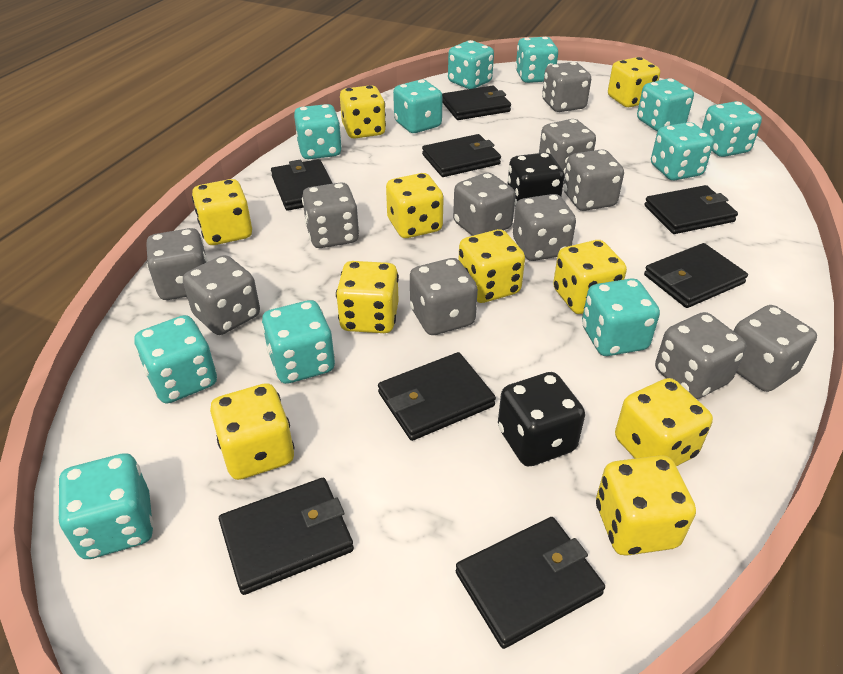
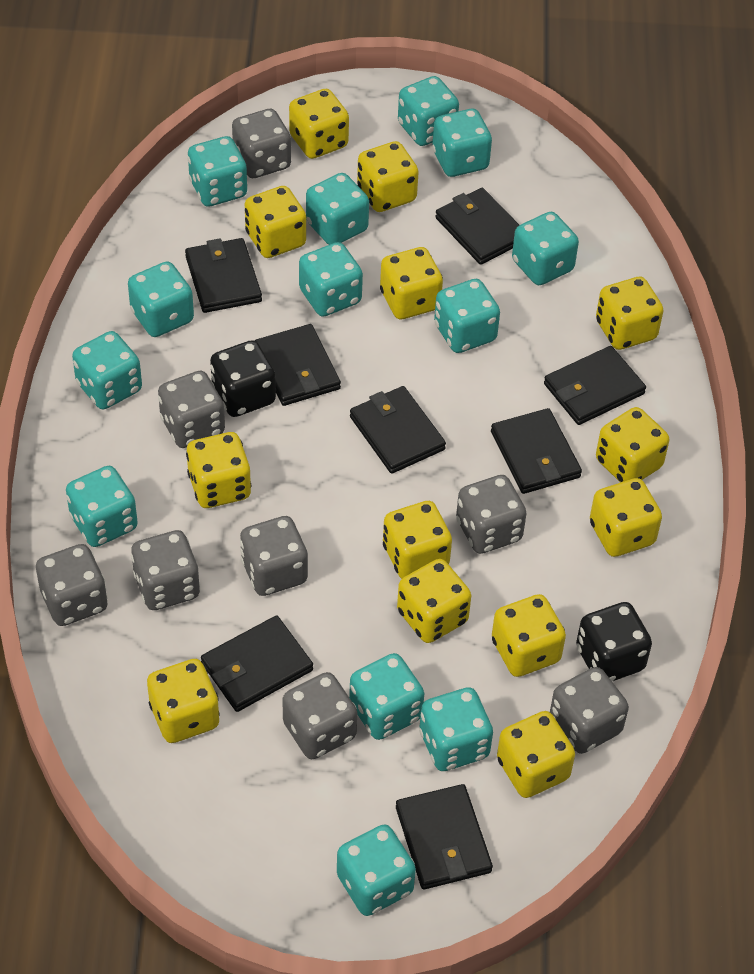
grey dice: 11 -> 8
turquoise dice: 11 -> 13
yellow dice: 10 -> 13

